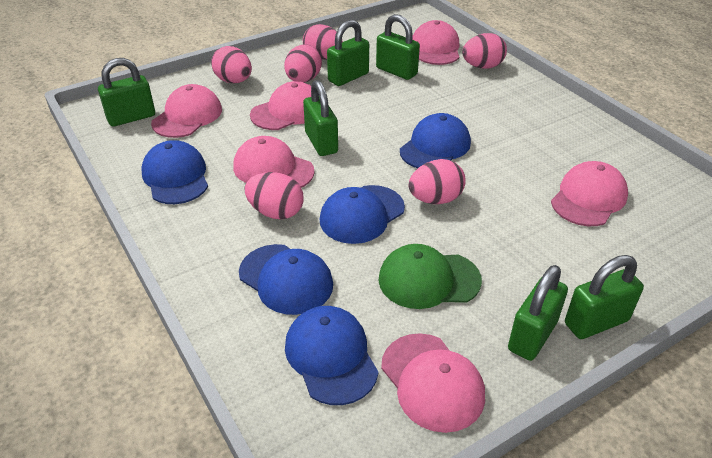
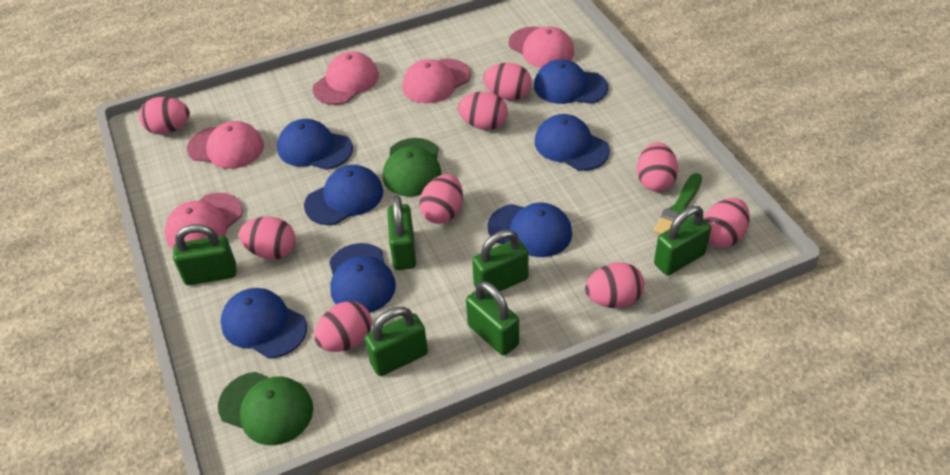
blue cap: 5 -> 7
green brush: 0 -> 1
green cap: 1 -> 2
pink cap: 6 -> 5
pink egg: 6 -> 9

